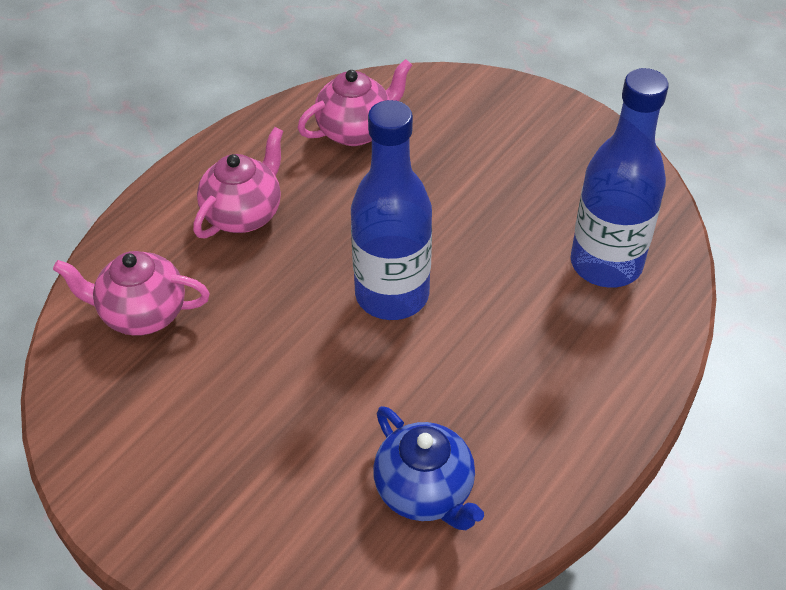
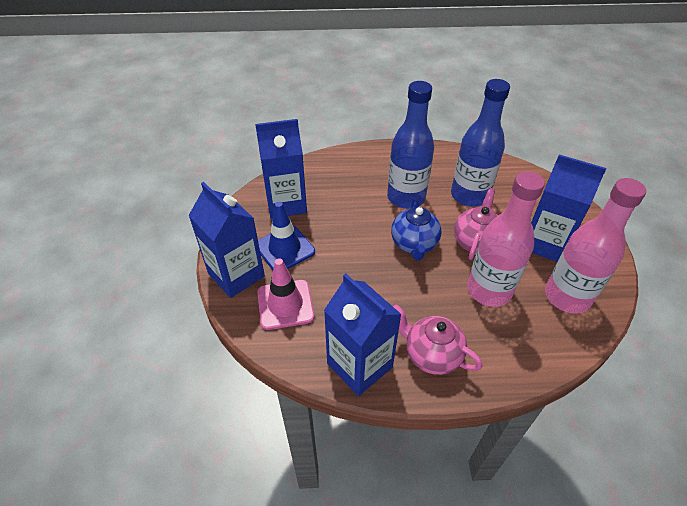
blue carton: 0 -> 4
blue traffic cone: 0 -> 1
pink bottle: 0 -> 2
pink teapot: 3 -> 2
pink traffic cone: 0 -> 1

